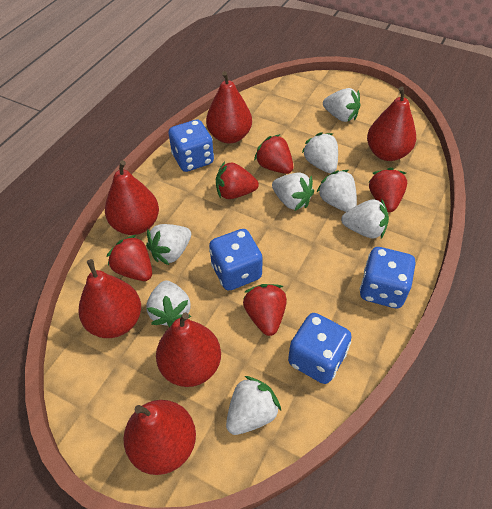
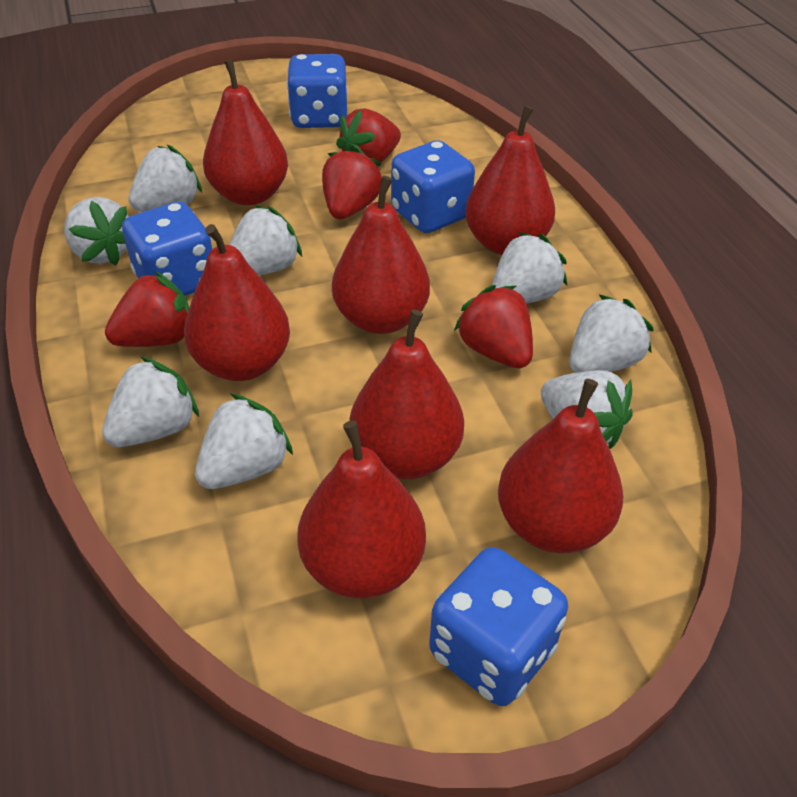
red pear: 6 -> 7
red strawberry: 5 -> 4

